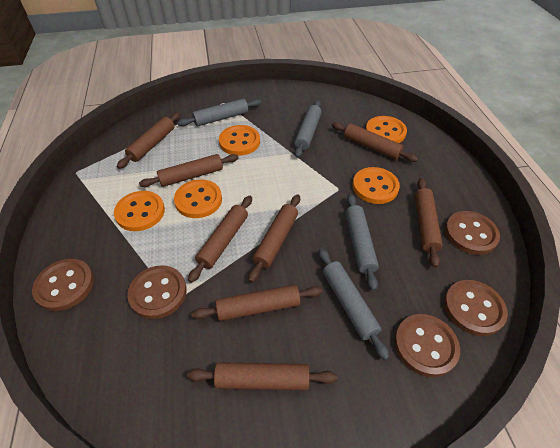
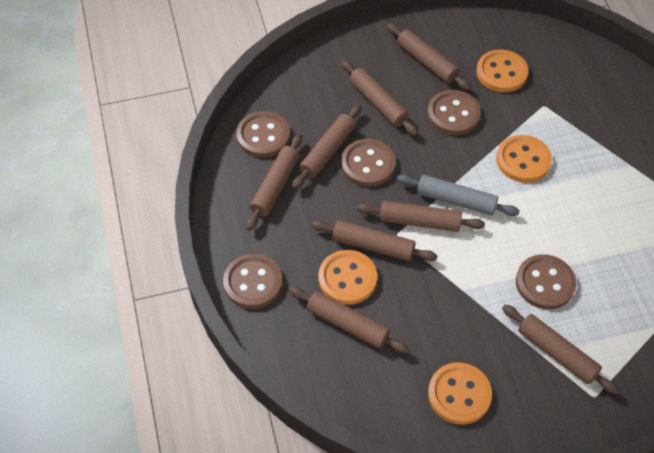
grey rolling pin: 4 -> 1
orange button: 5 -> 4

